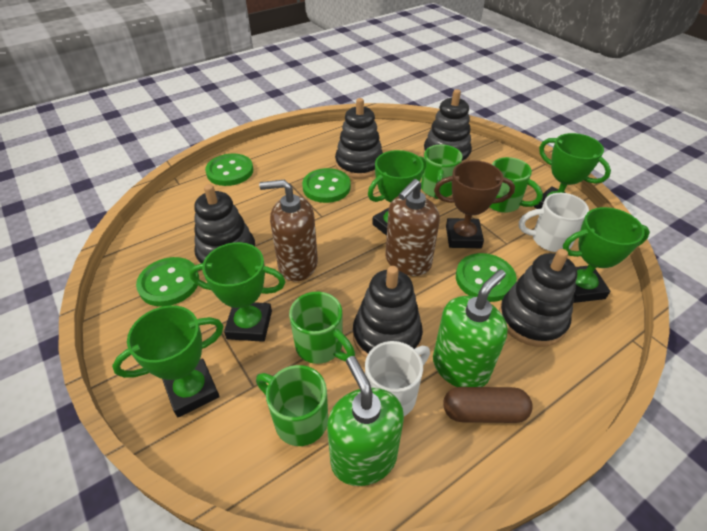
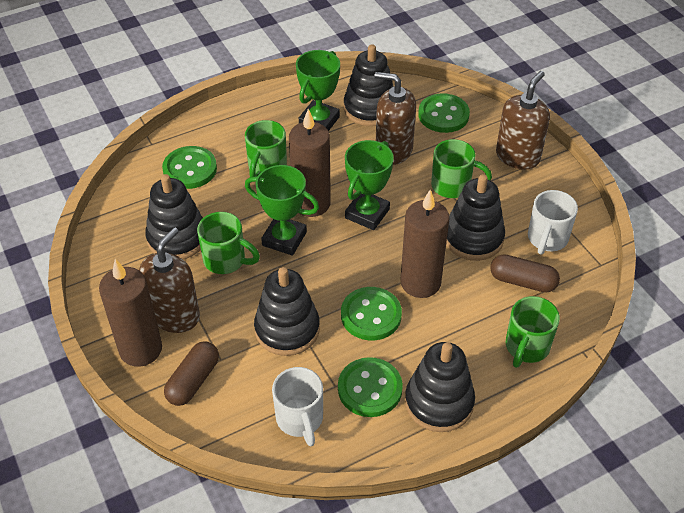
brown candle: 0 -> 3
brown capsule: 1 -> 2
brown soap dispenser: 2 -> 3
brown trophy: 1 -> 0
green soap dispenser: 2 -> 0
green trophy: 5 -> 3

